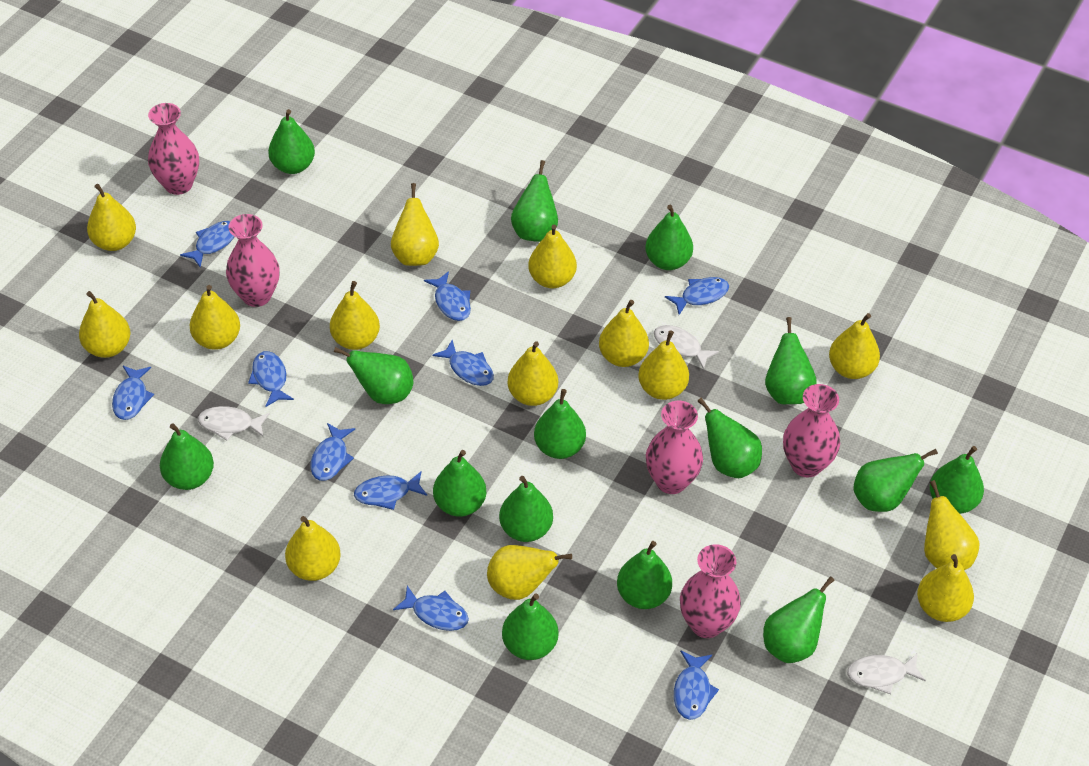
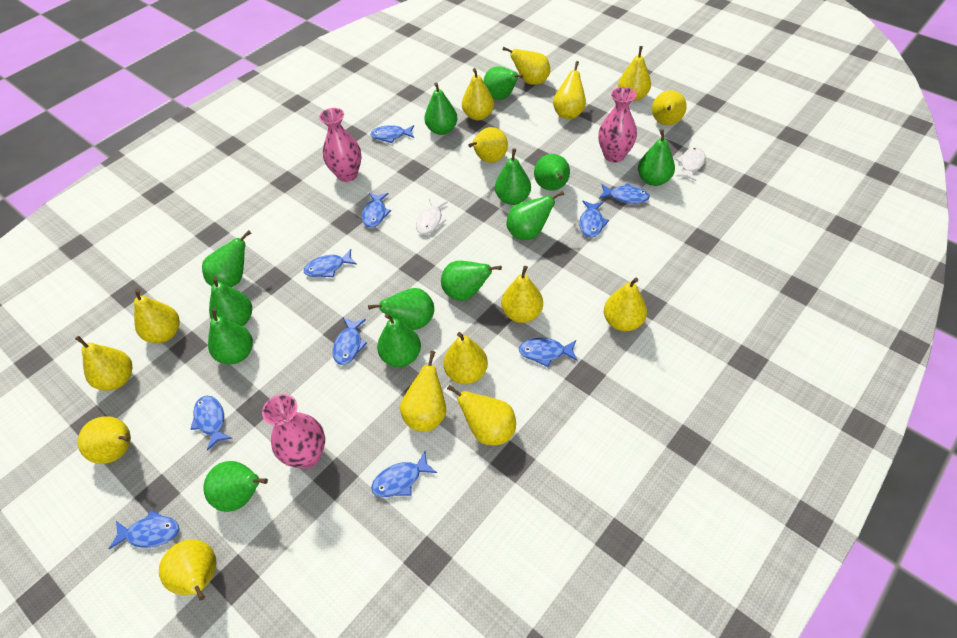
green pear: 15 -> 13
pink vase: 5 -> 3
white fish: 3 -> 2
yellow pear: 14 -> 15

